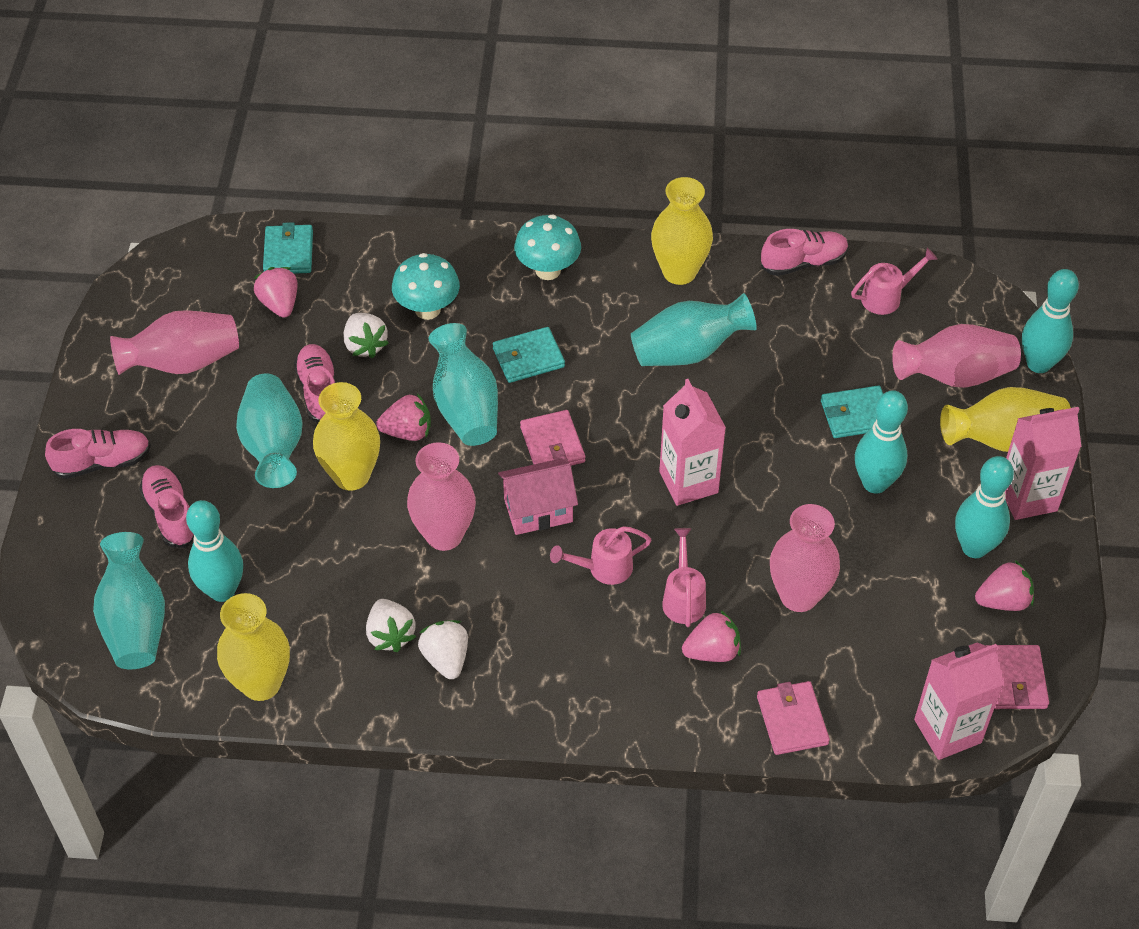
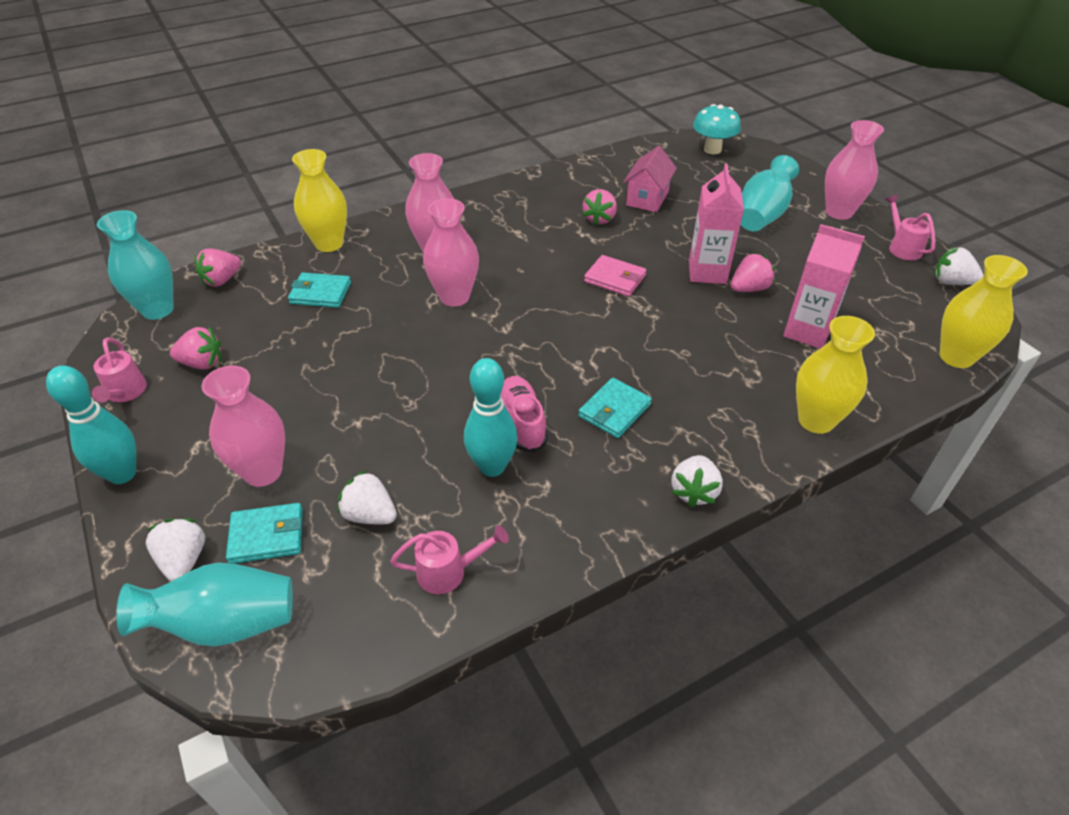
pink carton: 3 -> 2
pink shoe: 4 -> 1
pink wallet: 3 -> 1
turquoise bowling pin: 4 -> 2
turquoise mushroom: 2 -> 1
turquoise vase: 4 -> 3
white strawberry: 3 -> 4
yellow vase: 4 -> 3

